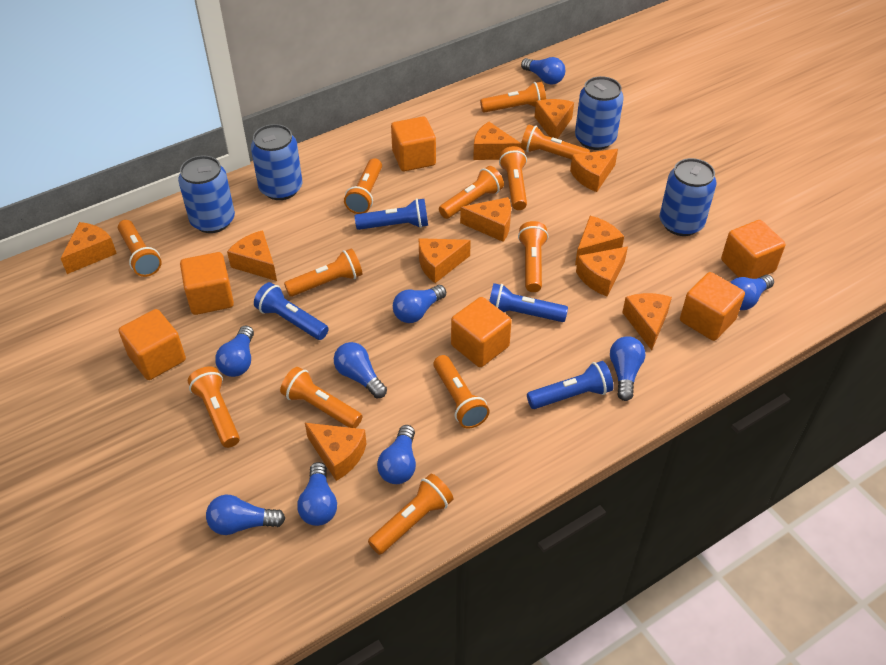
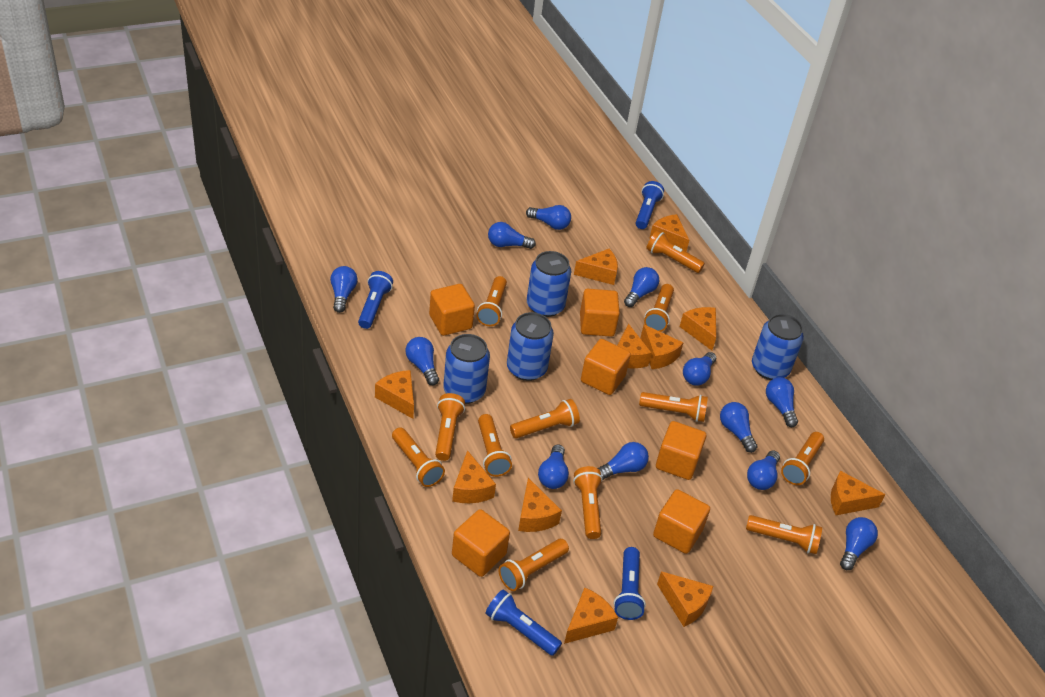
blue light bulb: 9 -> 12

